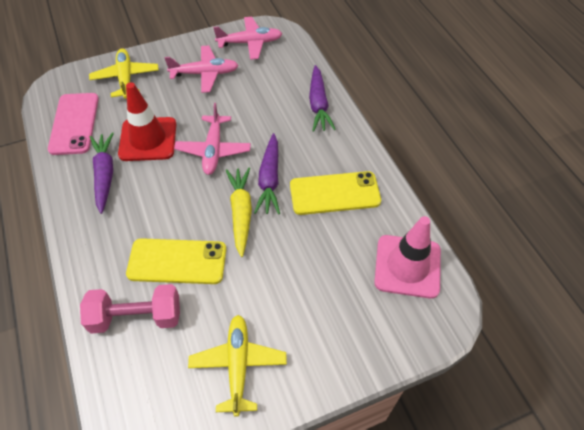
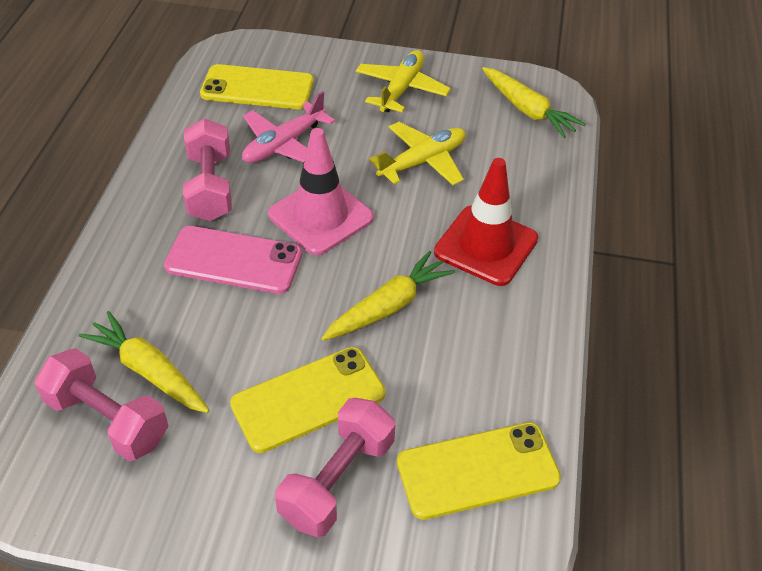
pink dumbbell: 1 -> 3
pink plane: 3 -> 1
purple carrot: 3 -> 0
yellow carrot: 1 -> 3
yellow phone: 2 -> 3

